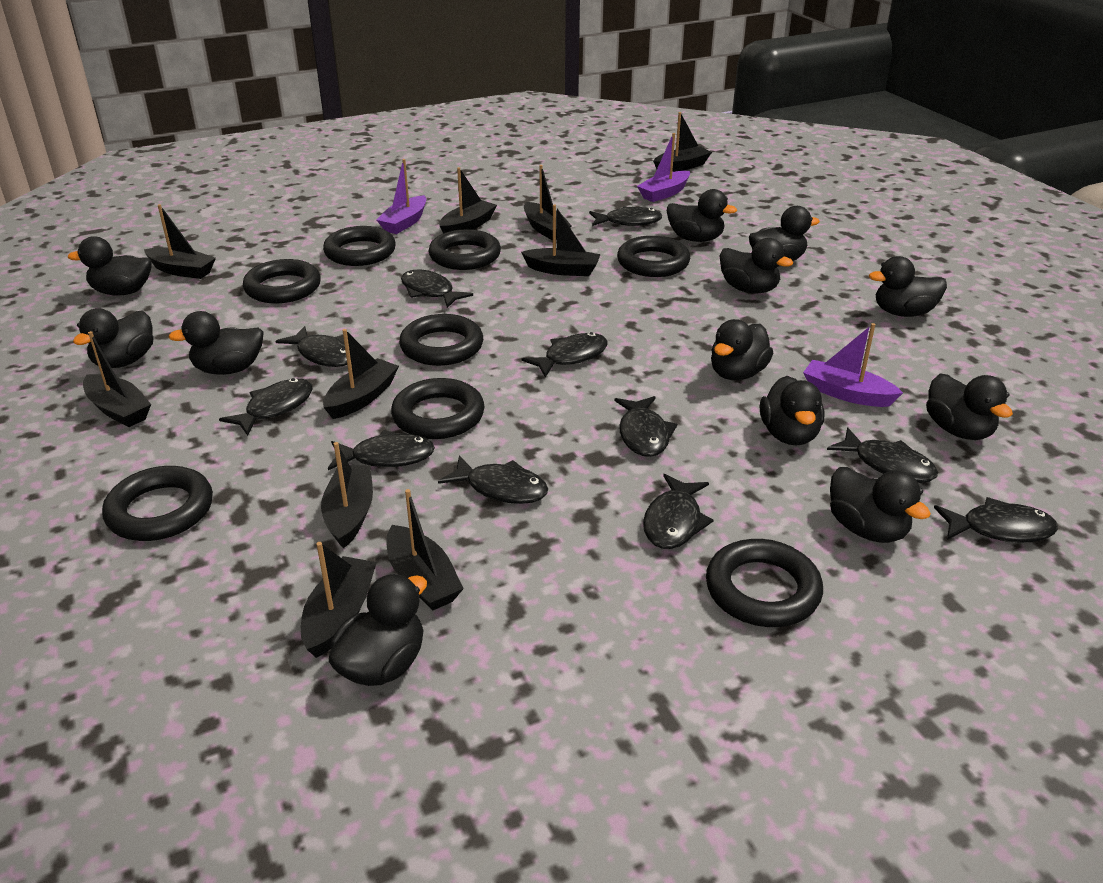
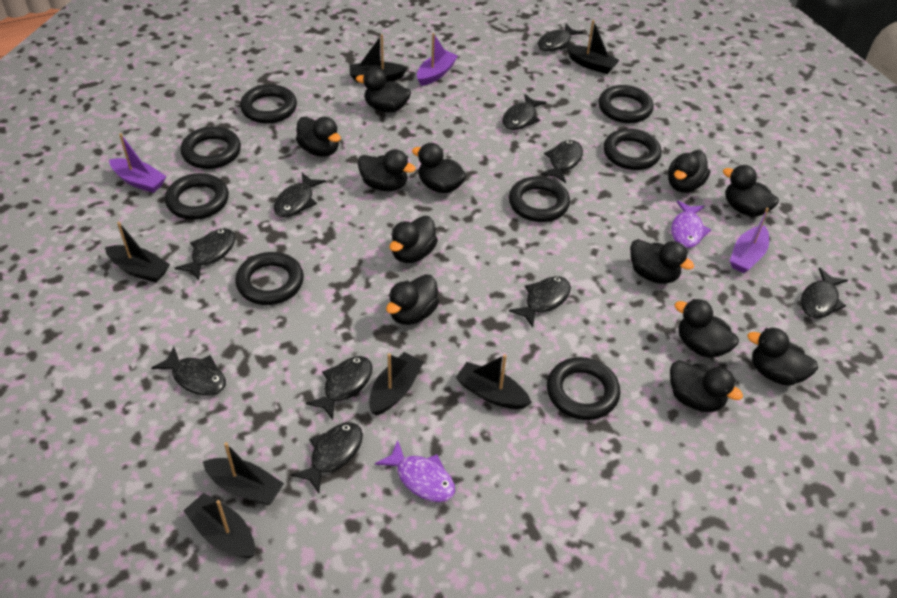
black boat: 10 -> 7
black fish: 11 -> 10
purple fish: 0 -> 2

